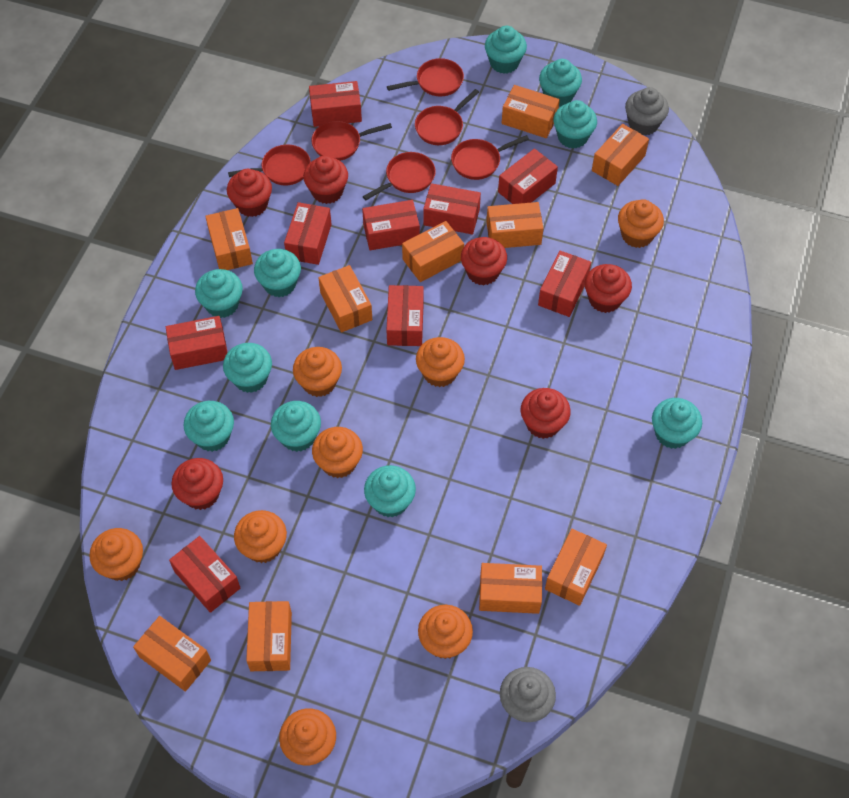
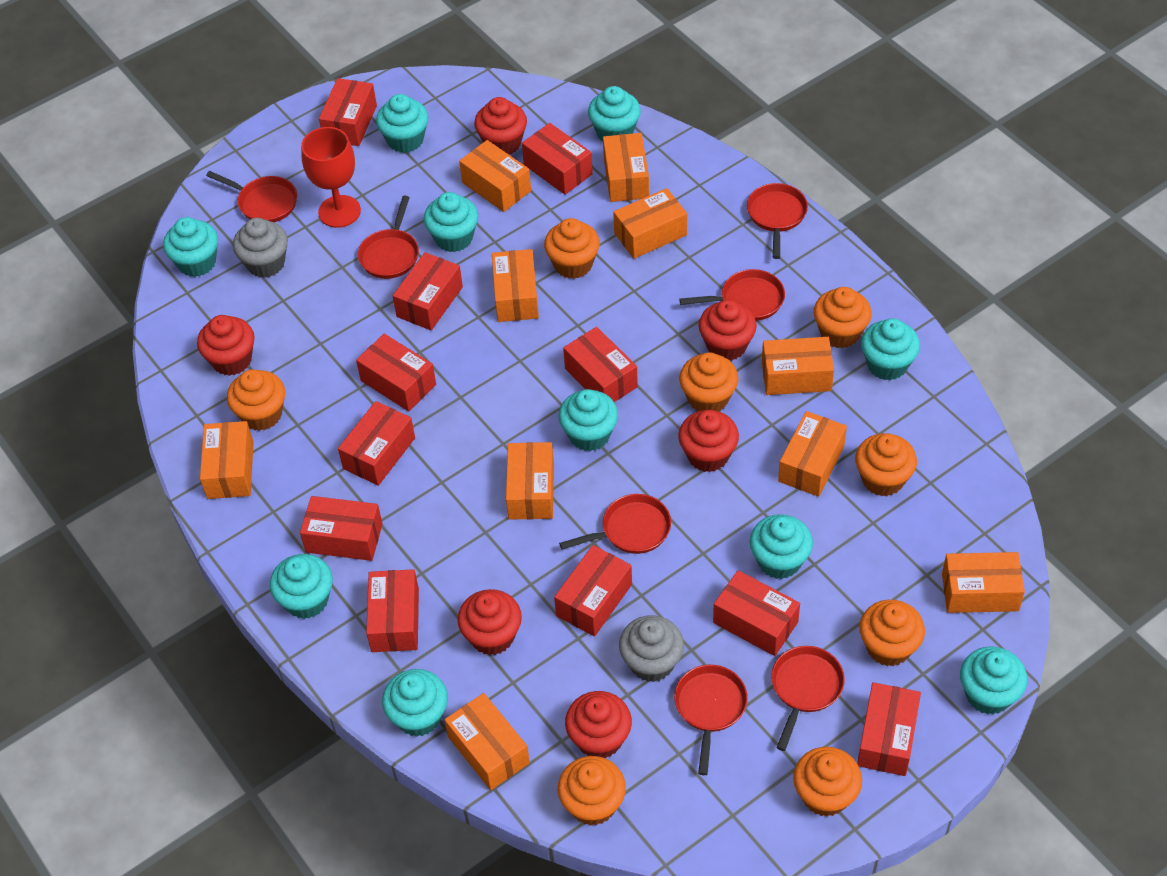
red box: 9 -> 11
red goblet: 0 -> 1
red pan: 6 -> 7

